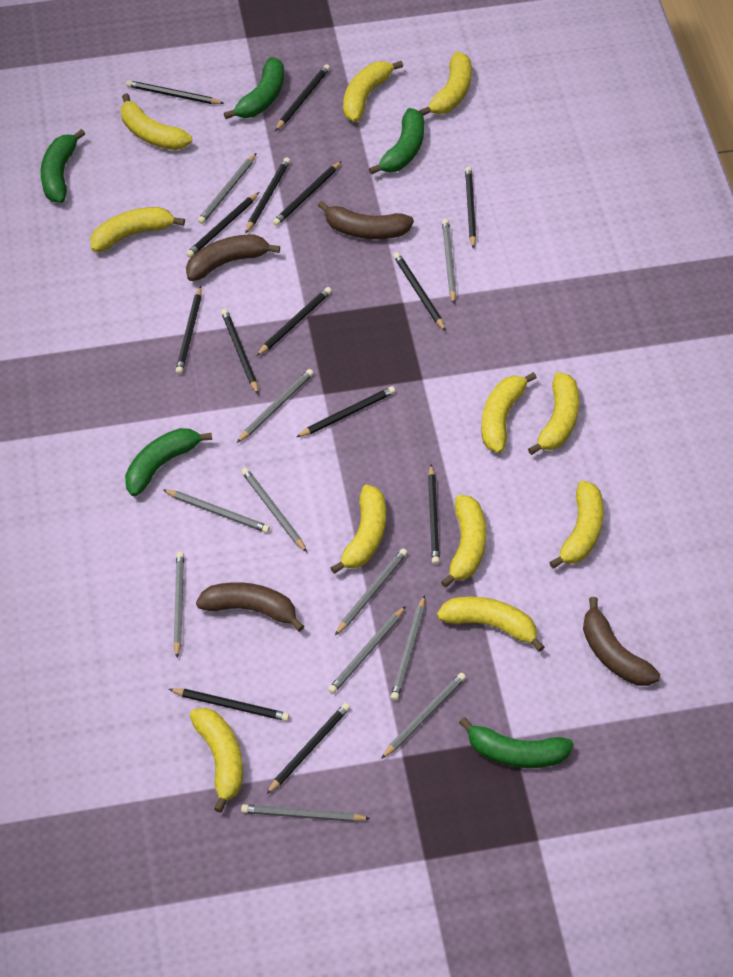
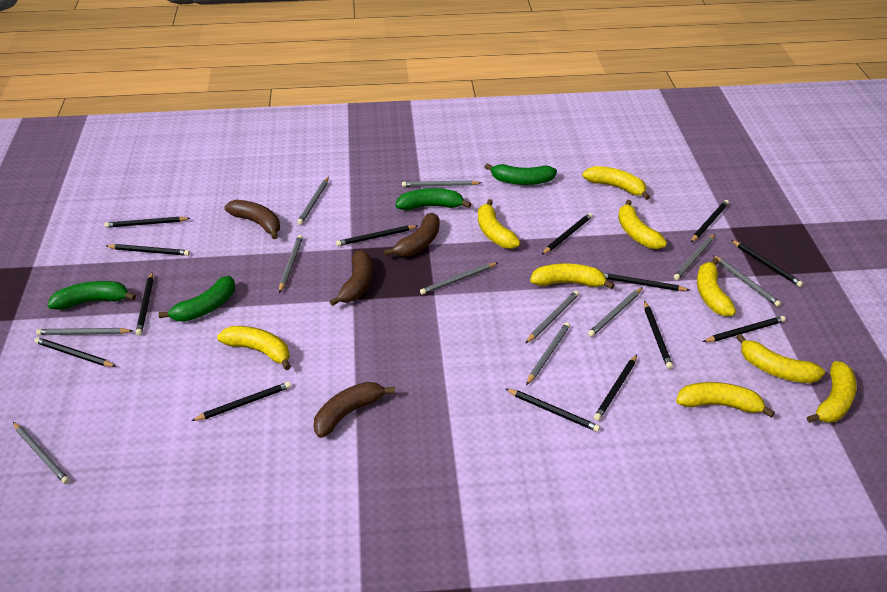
green banana: 5 -> 4
yellow banana: 11 -> 9

